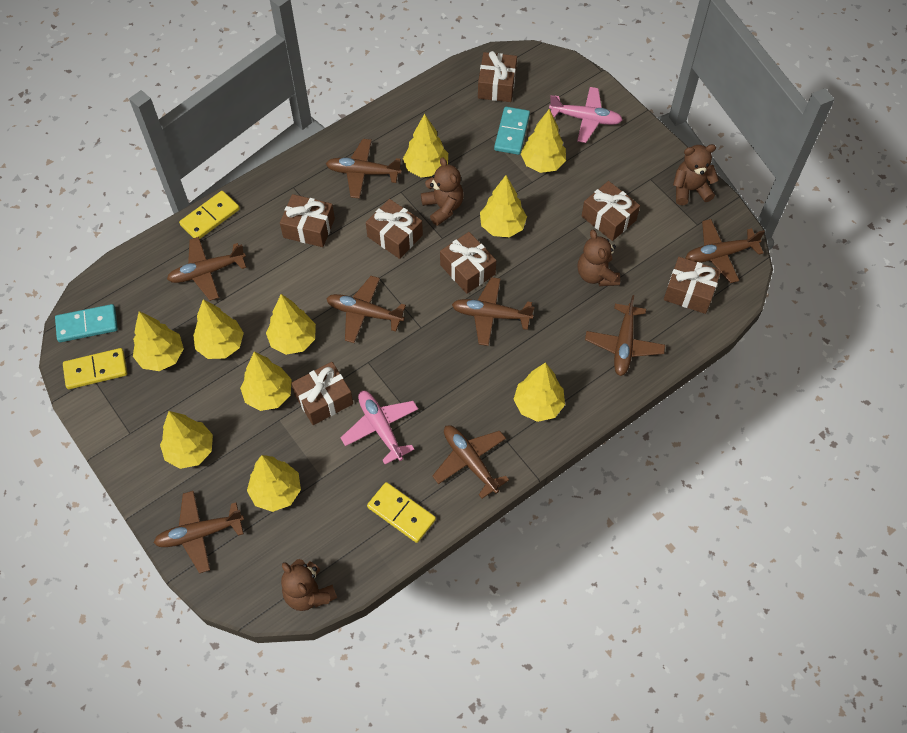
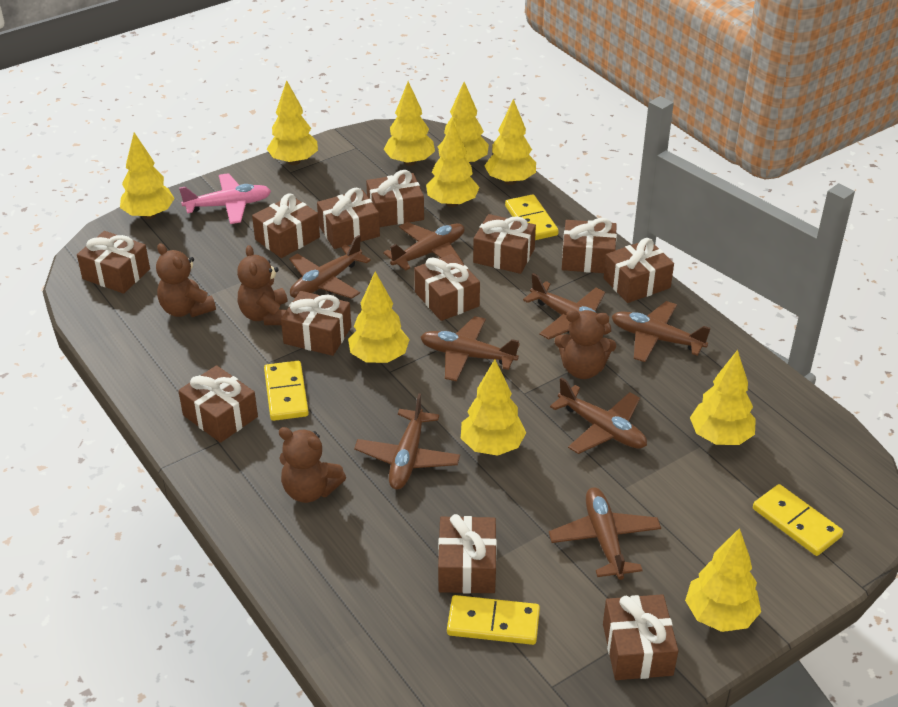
brown gift: 7 -> 12
pink plane: 2 -> 1
turquoise domino: 2 -> 0
yellow domino: 3 -> 4

